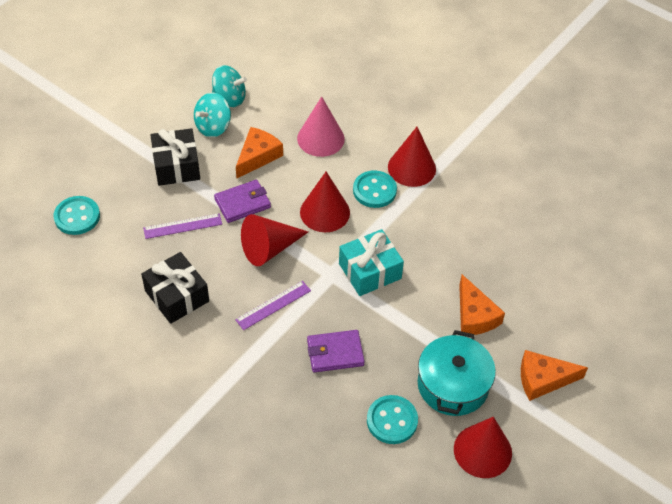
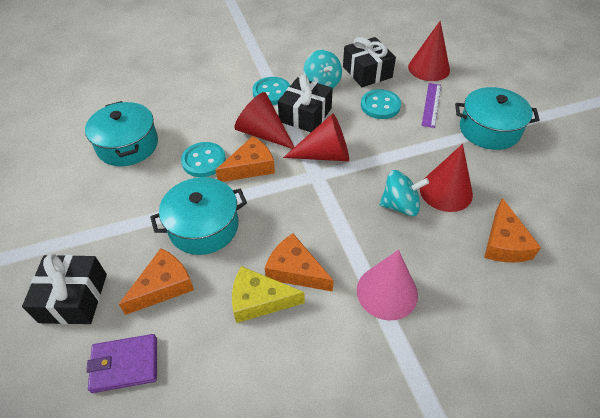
black gift: 2 -> 3
orange cheese: 3 -> 4
purple ruler: 2 -> 1
purple wallet: 2 -> 1
turquoise gift: 1 -> 0
turquoise pot: 1 -> 3
yellow cheese: 0 -> 1

